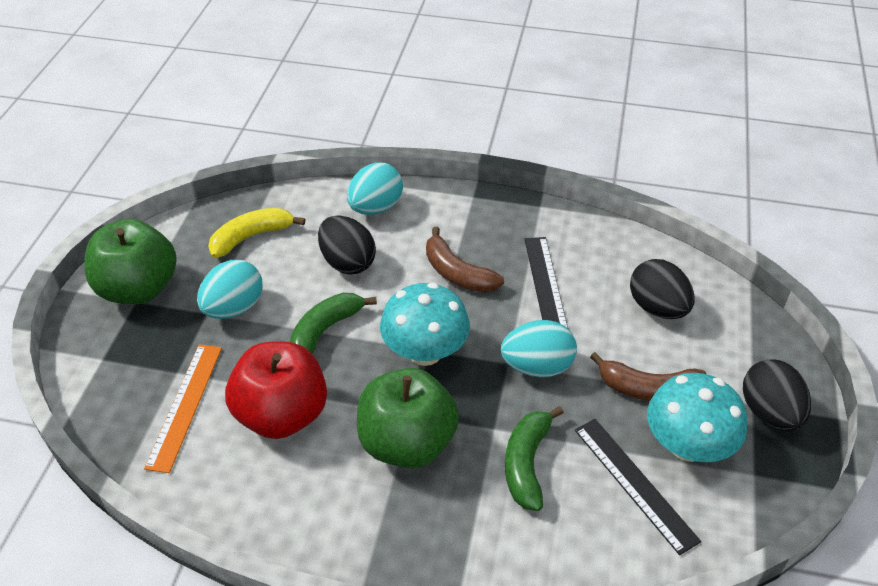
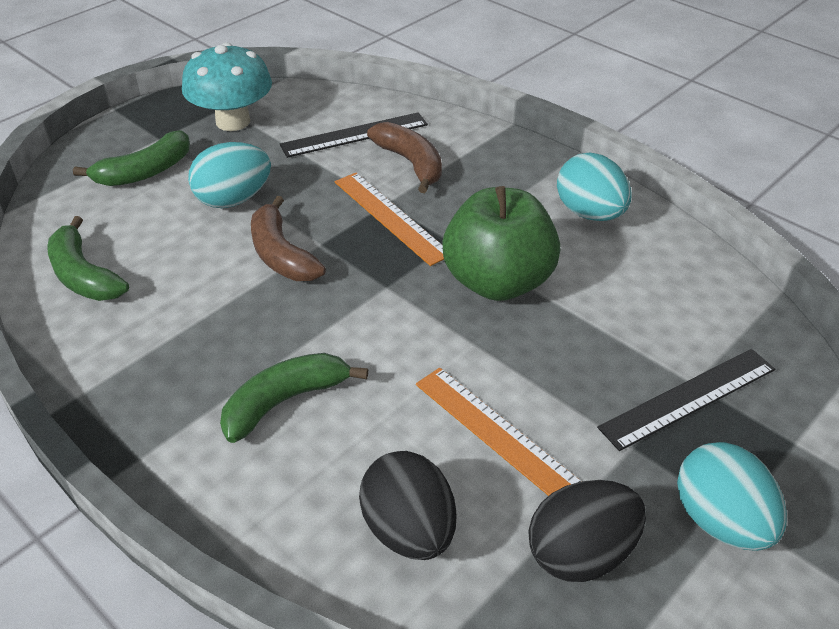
black egg: 3 -> 2
green apple: 2 -> 1
green banana: 2 -> 3
orange ruler: 1 -> 2
red apple: 1 -> 0
turquoise mushroom: 2 -> 1
yellow banana: 1 -> 0

